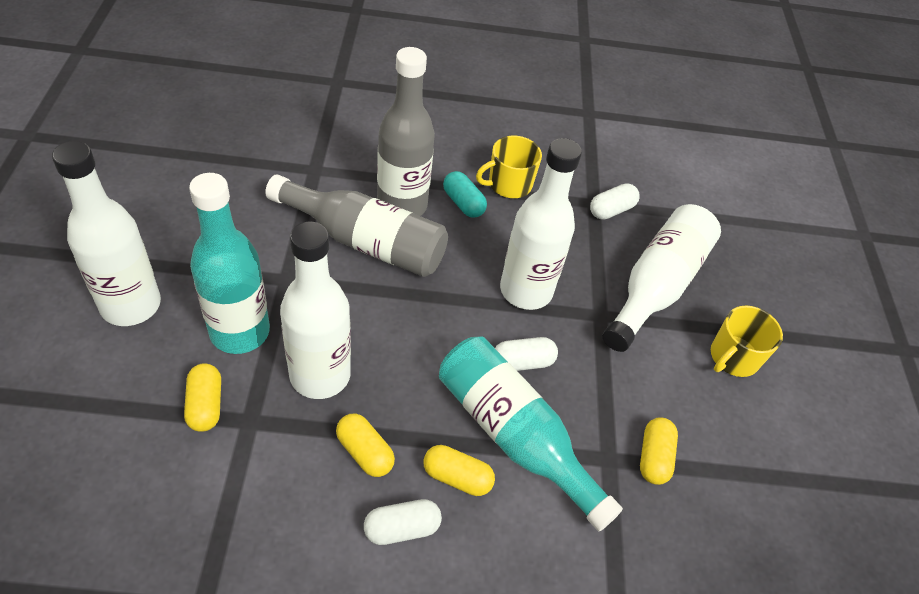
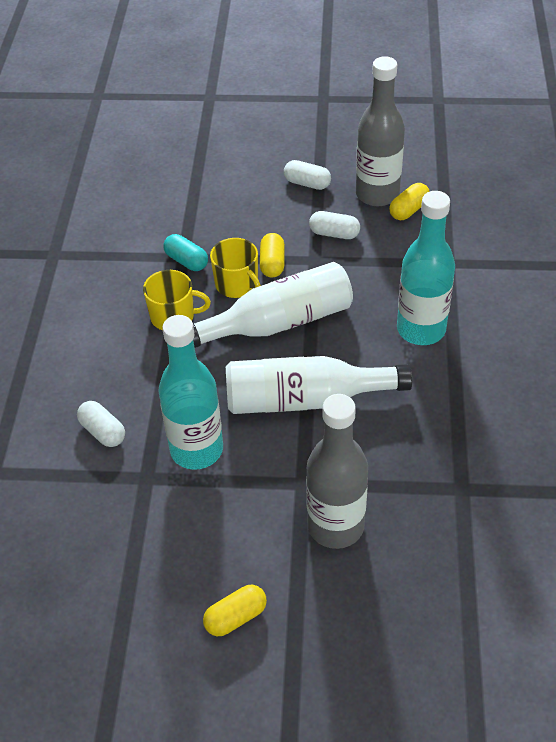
white bottle: 4 -> 2
yellow capsule: 4 -> 3

